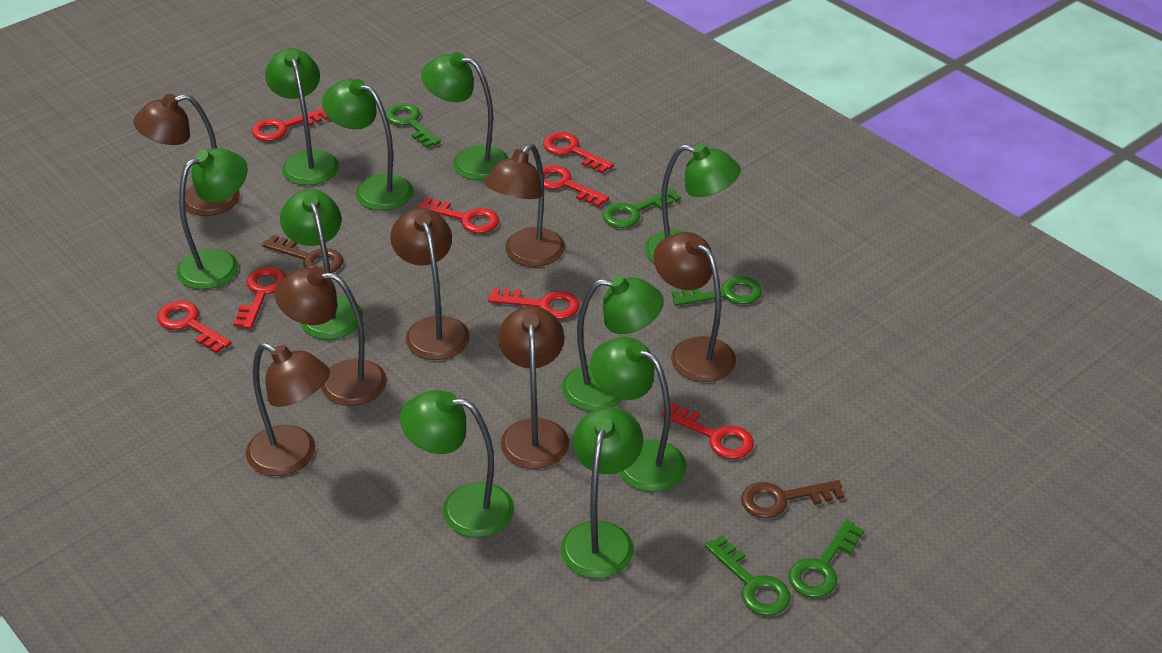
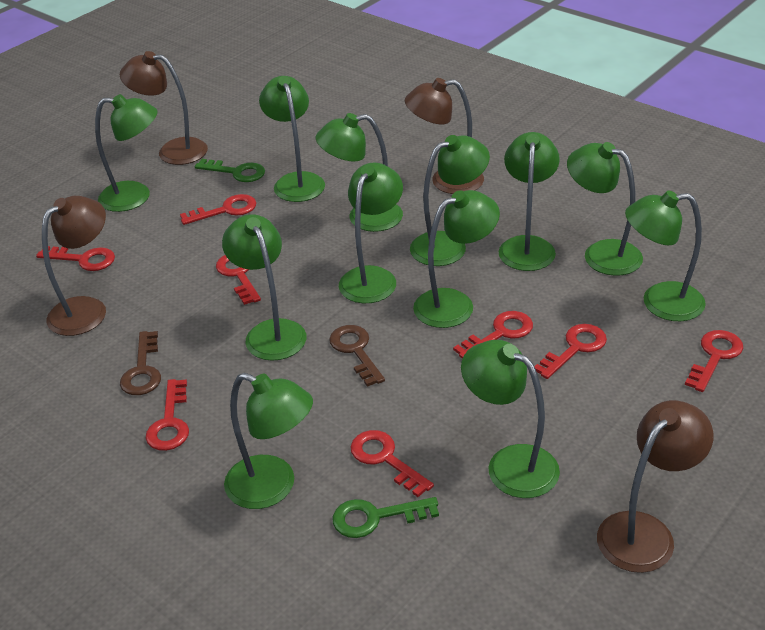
brown lamp: 7 -> 4
green key: 5 -> 2
green lamp: 10 -> 12

